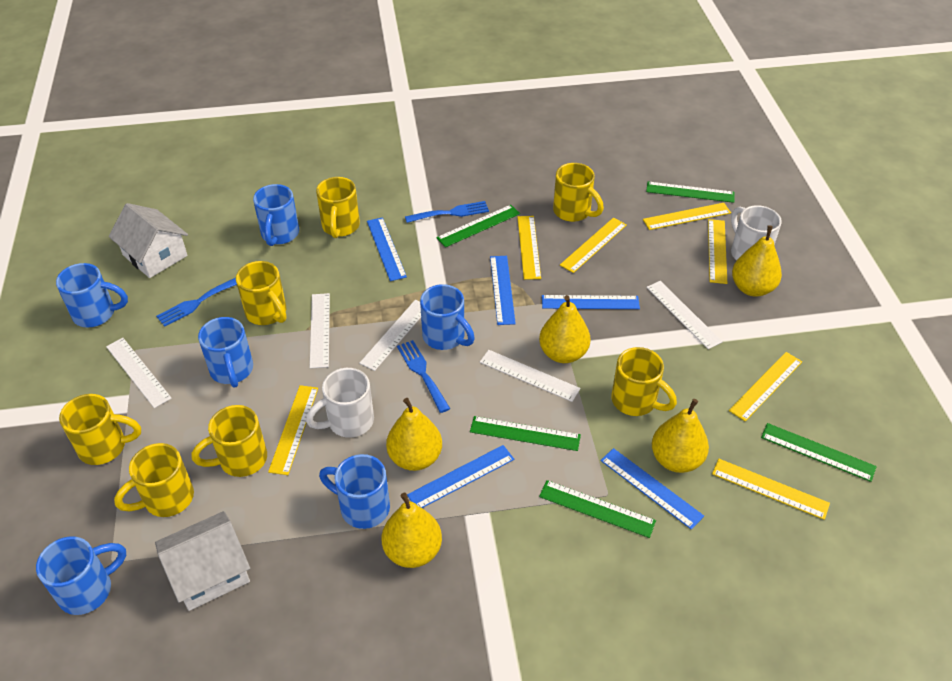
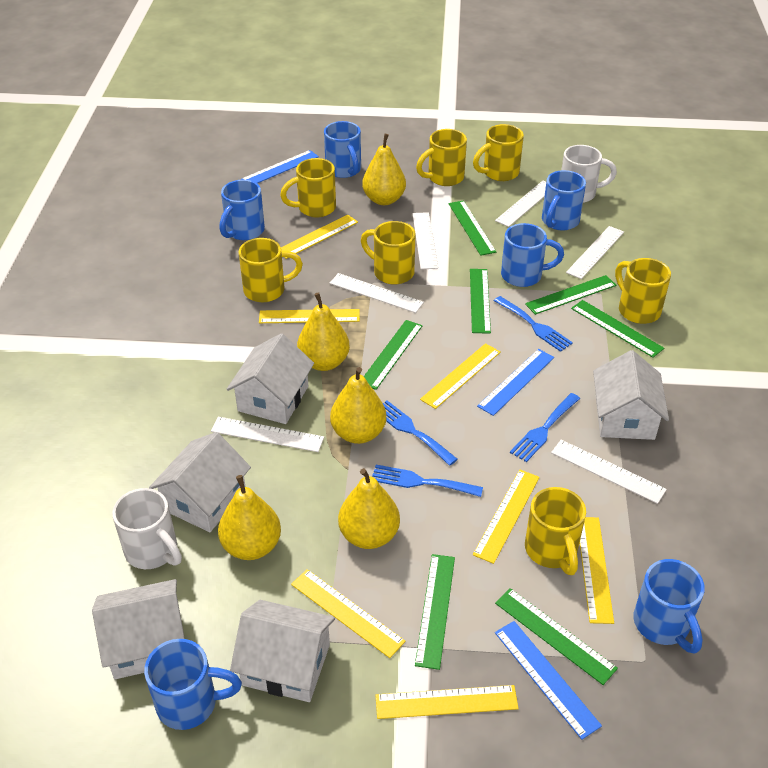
blue fork: 3 -> 4
blue ruler: 5 -> 3
green ruler: 5 -> 7
white house: 2 -> 5
white ruler: 5 -> 6

